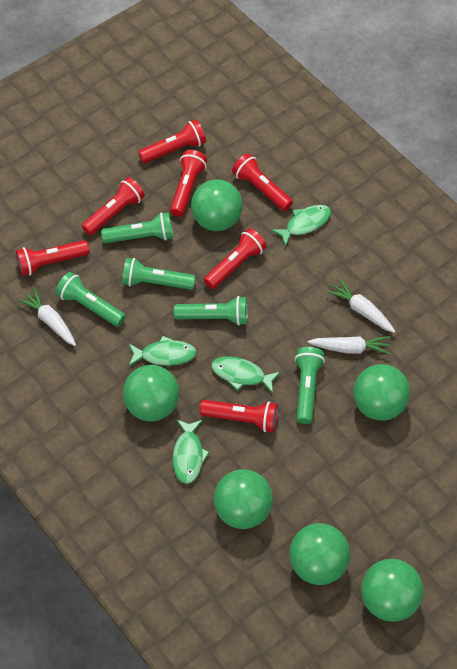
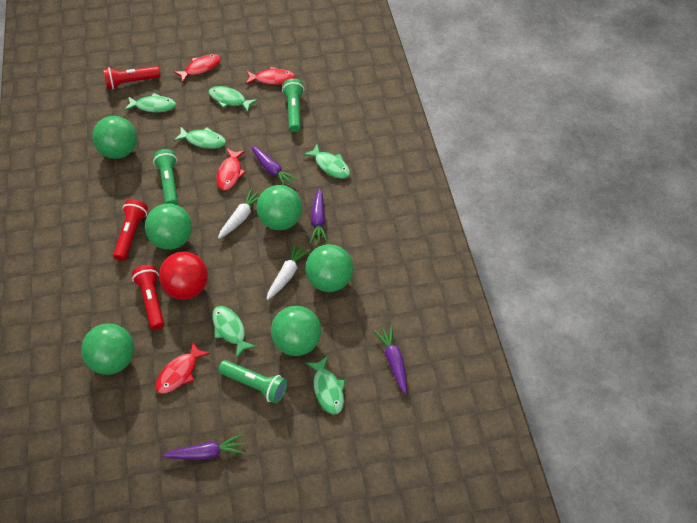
green fish: 4 -> 6
green flashlight: 5 -> 3
purple carrot: 0 -> 4
red ball: 0 -> 1
red fish: 0 -> 4
red flashlight: 7 -> 3
white carrot: 3 -> 2

